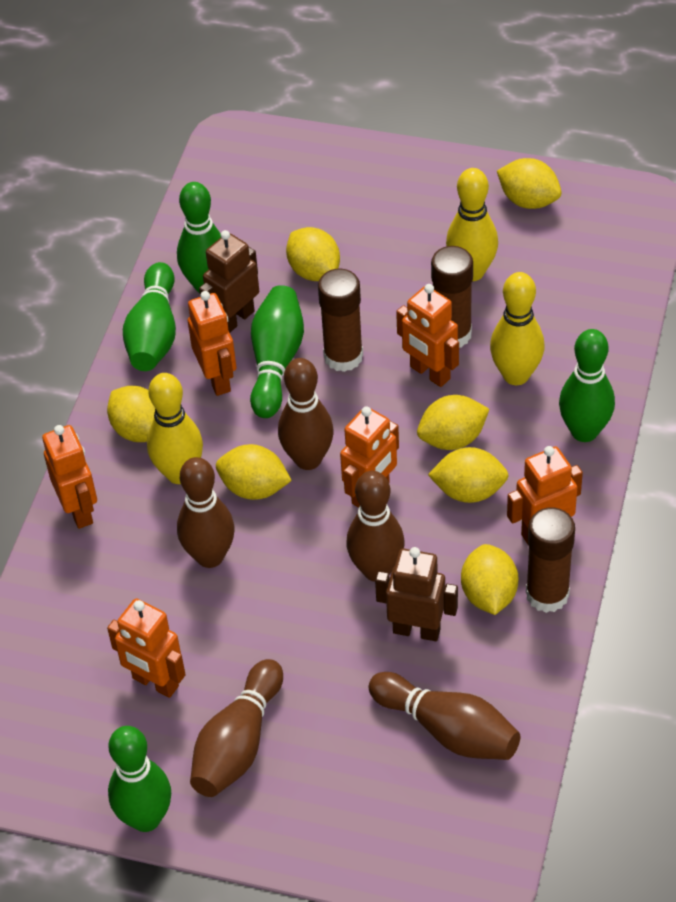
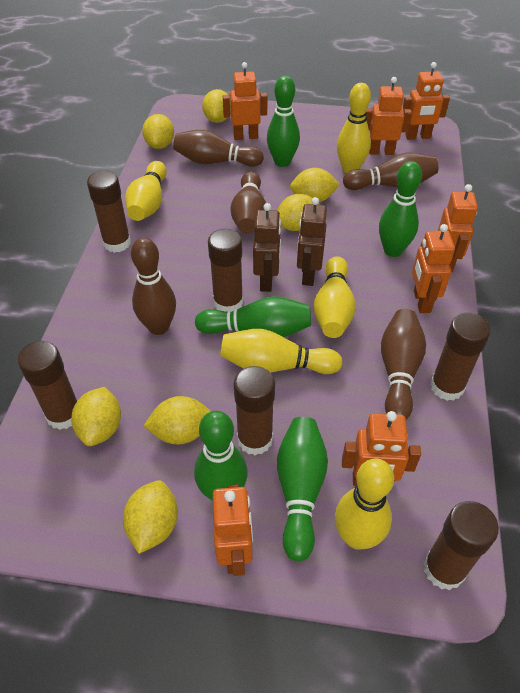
brown glue stick: 3 -> 6
orange robot: 6 -> 7
yellow bowling pin: 3 -> 5

